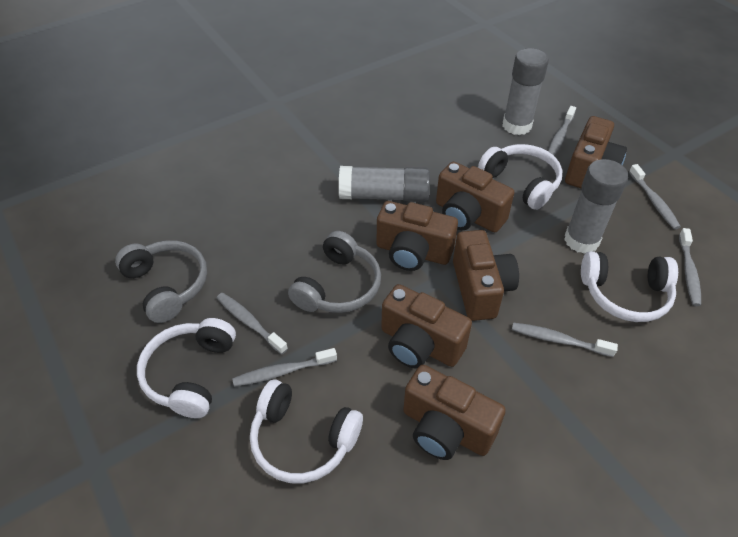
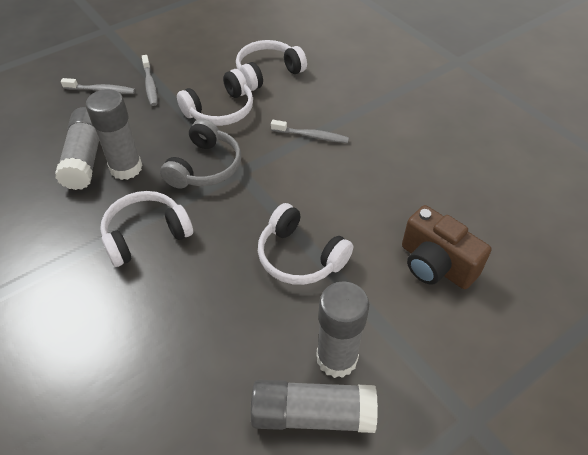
brown camera: 6 -> 1
grey glue stick: 3 -> 4
grey headphones: 2 -> 1
grey toothbrush: 6 -> 3

